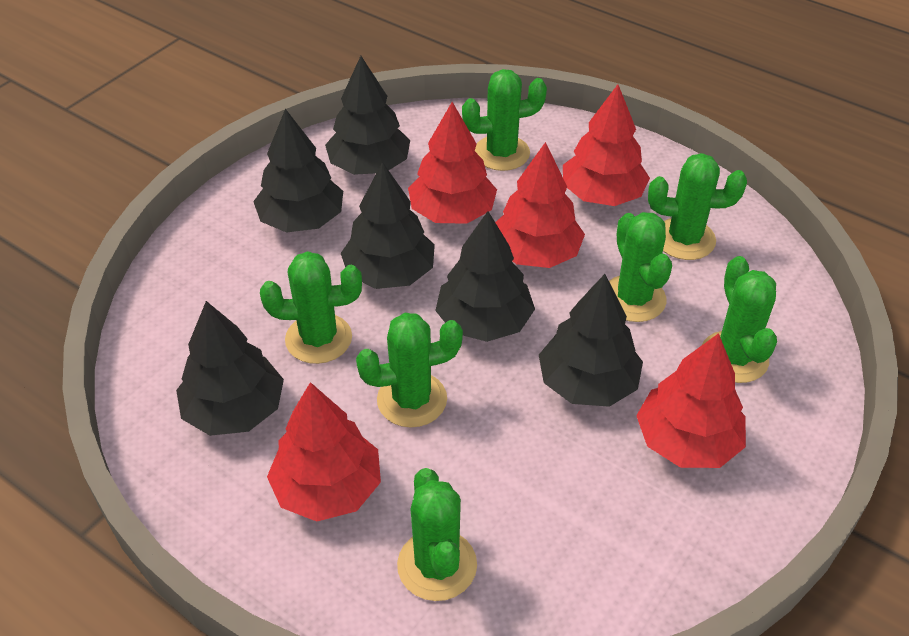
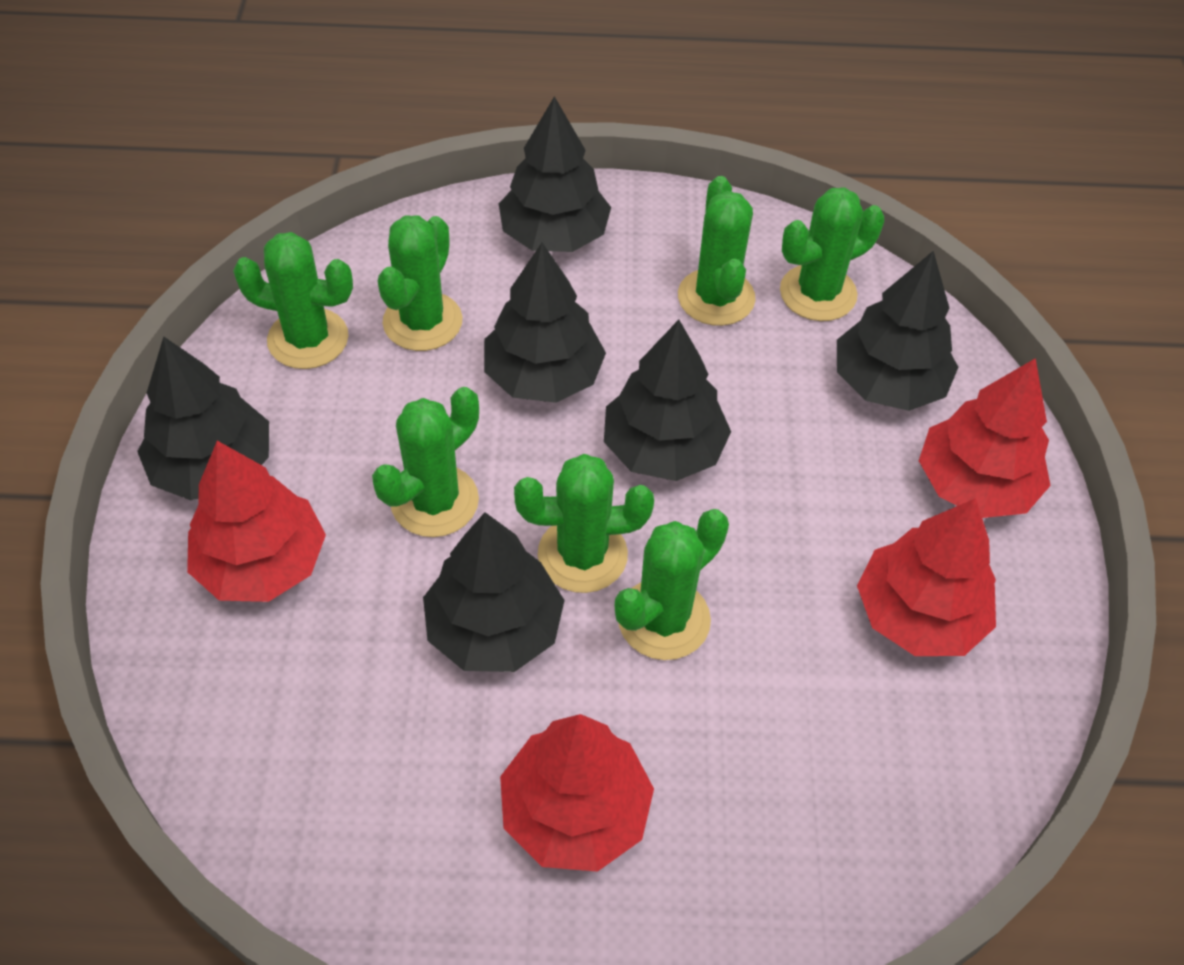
red tree: 5 -> 4

